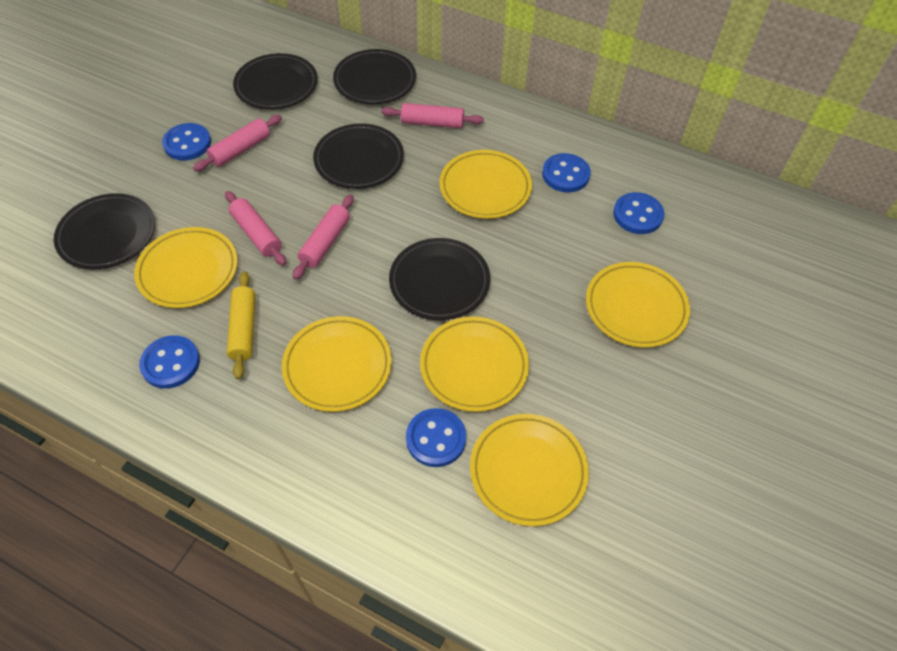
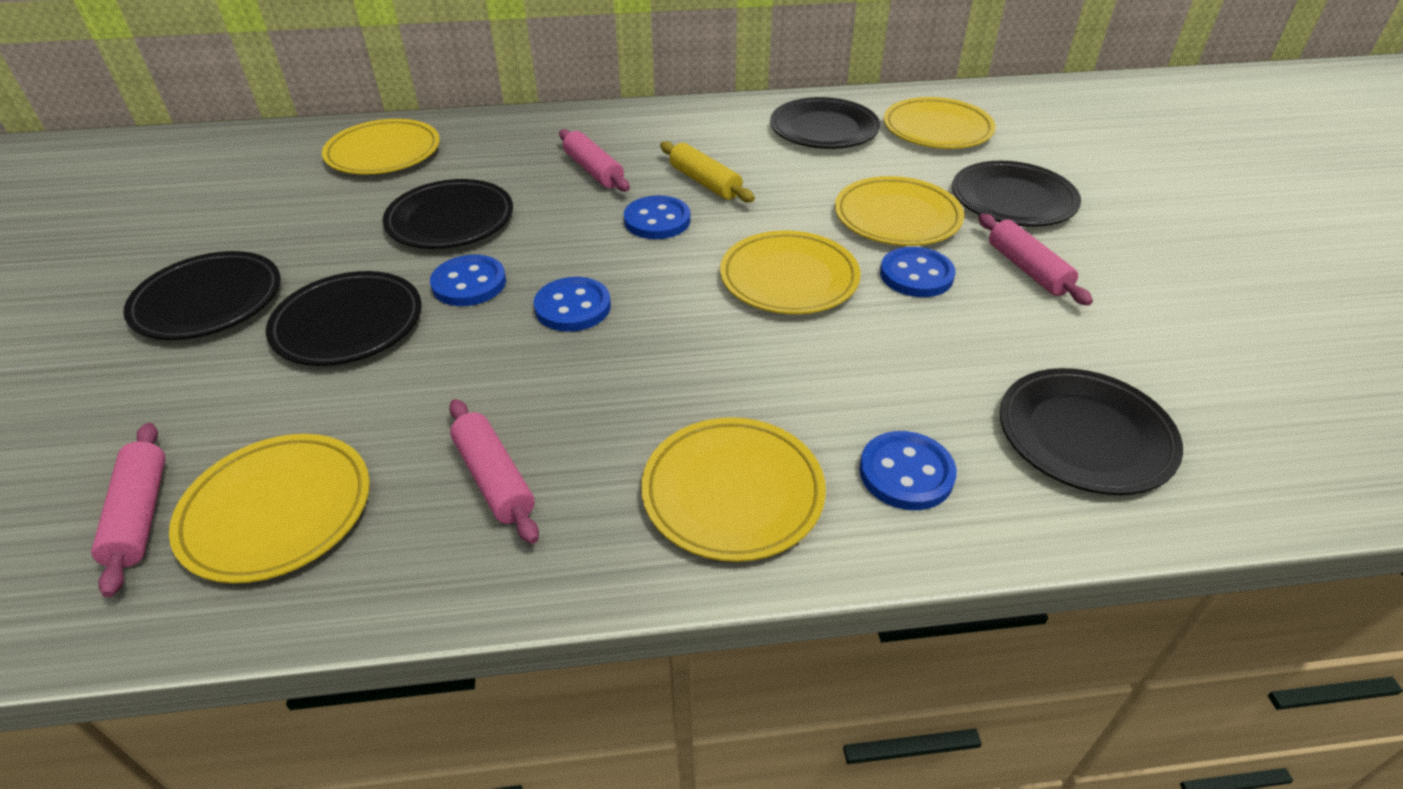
black plate: 5 -> 6

